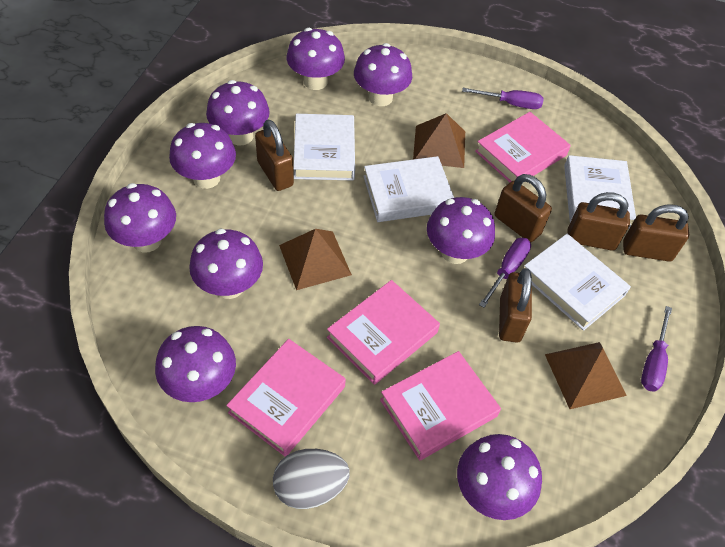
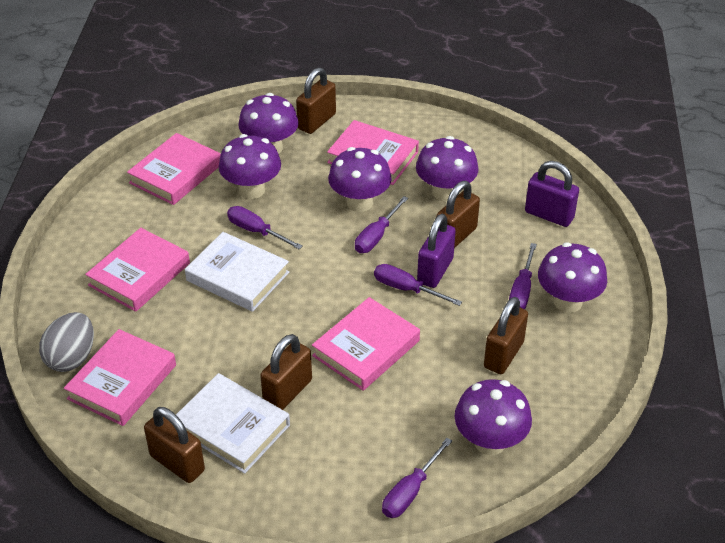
brown pyramid: 3 -> 0
pink book: 4 -> 5
purple mushroom: 9 -> 6
purple padlock: 0 -> 2
purple screwdriver: 3 -> 5
white book: 4 -> 2

